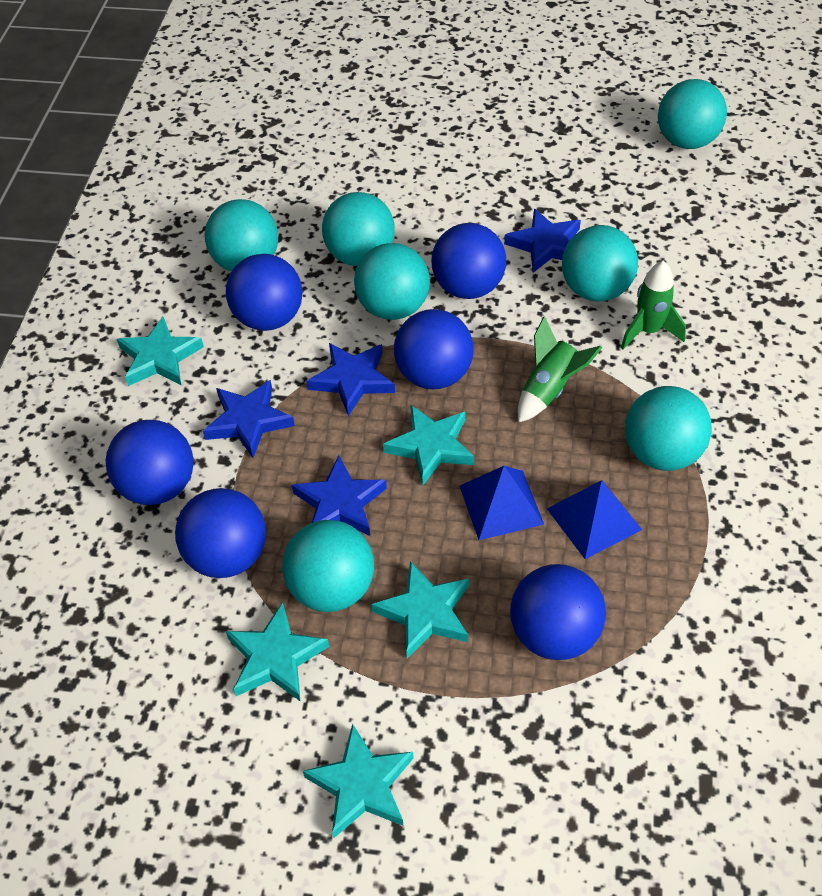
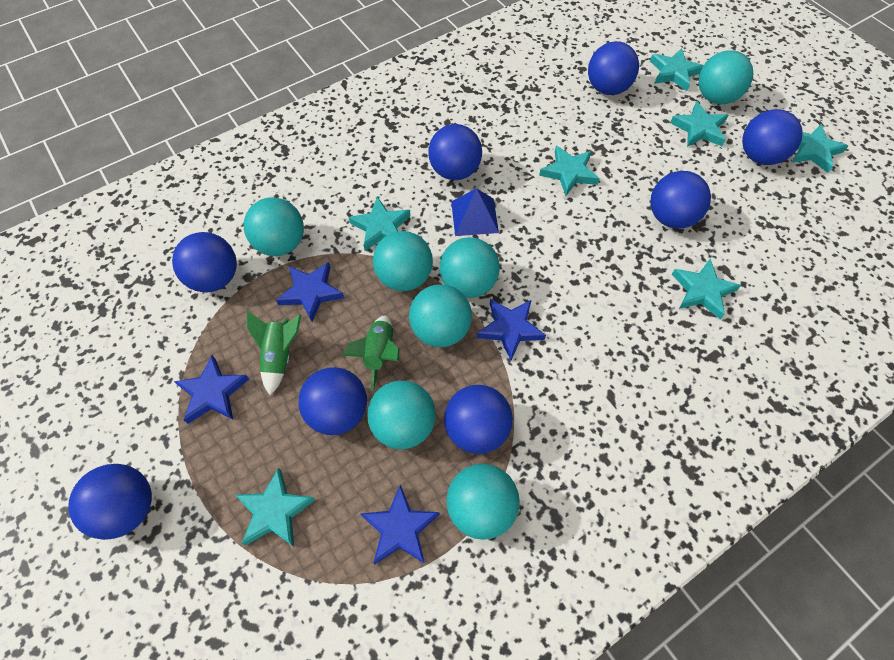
blue ball: 6 -> 8
blue pyramid: 2 -> 1
turquoise star: 5 -> 7

